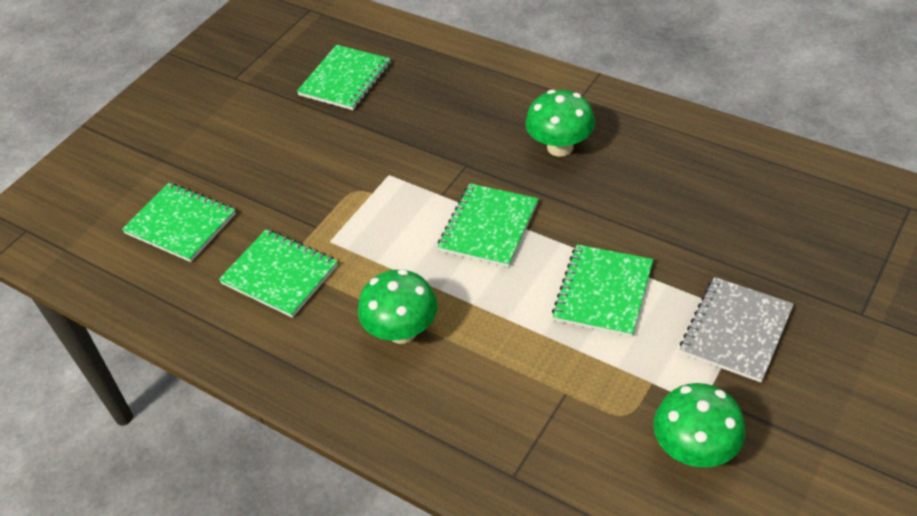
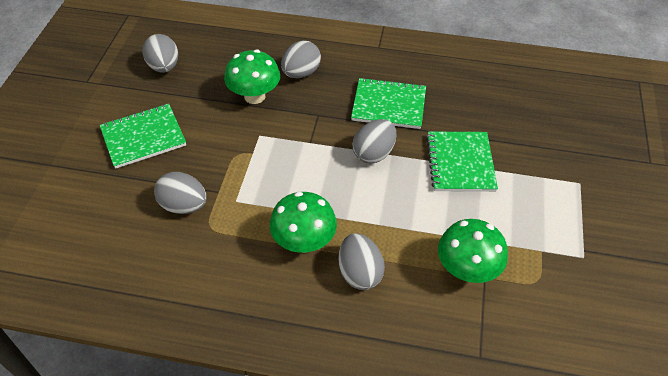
green notebook: 5 -> 3
grey egg: 0 -> 5
grey notebook: 1 -> 0

